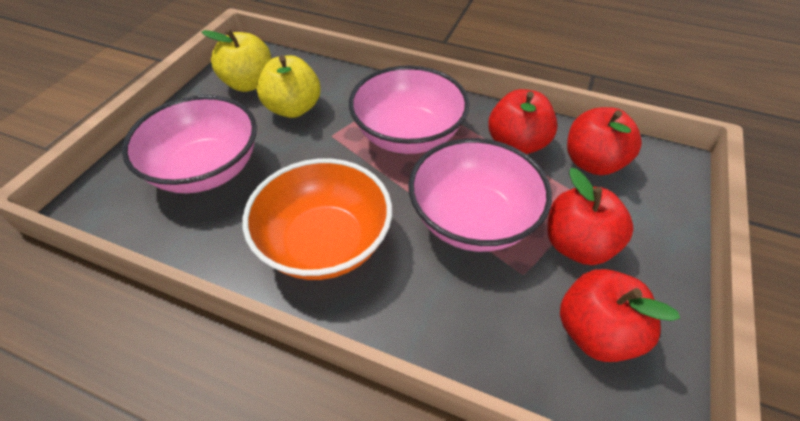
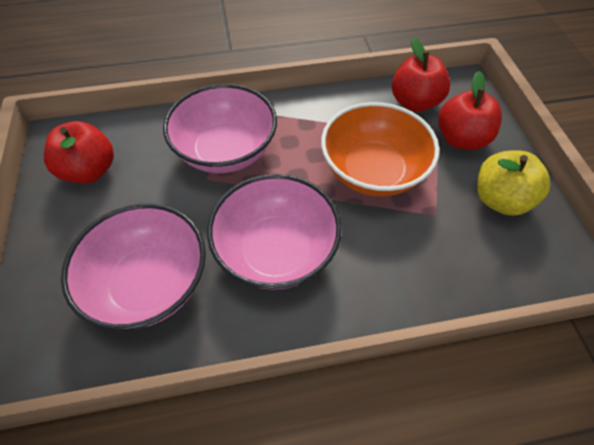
red apple: 4 -> 3
yellow apple: 2 -> 1

